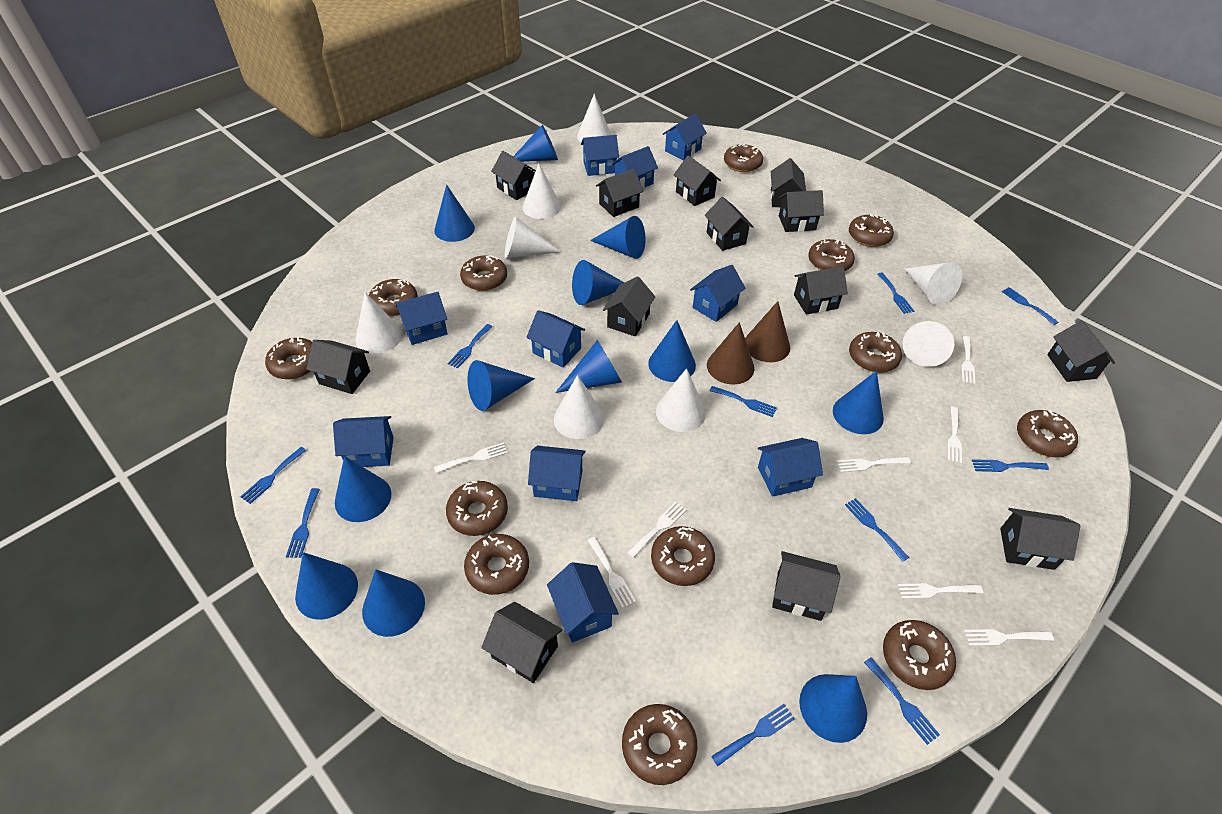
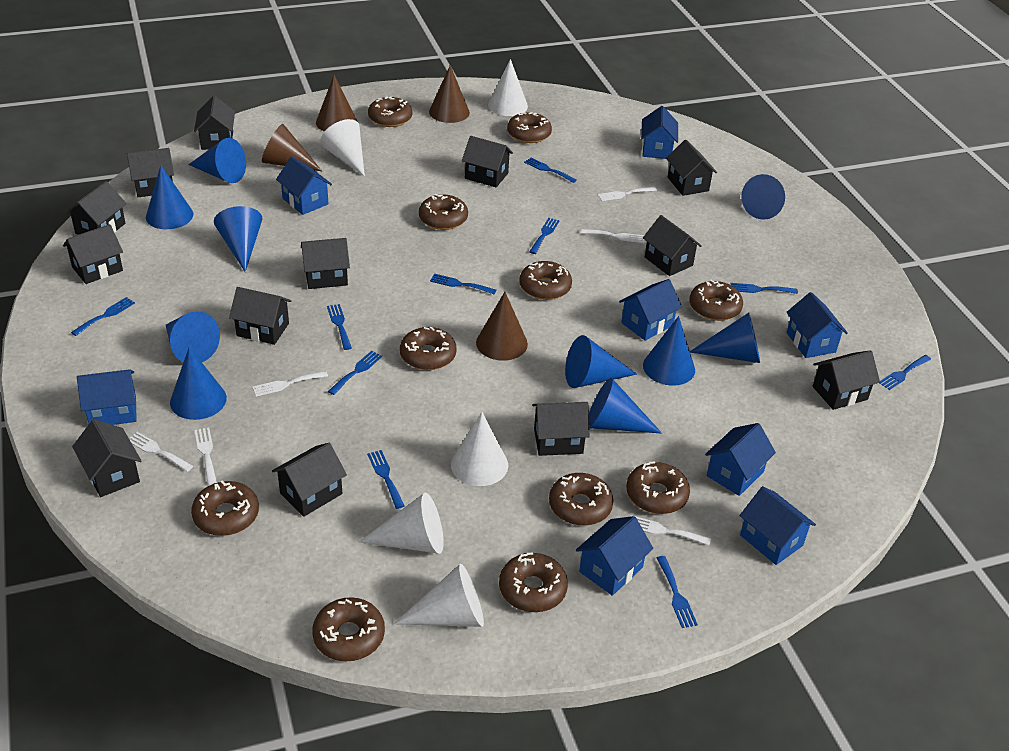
blue cone: 12 -> 10
blue house: 10 -> 8
brown cone: 2 -> 4
brown donut: 13 -> 11
white cone: 8 -> 5
white fork: 8 -> 6

